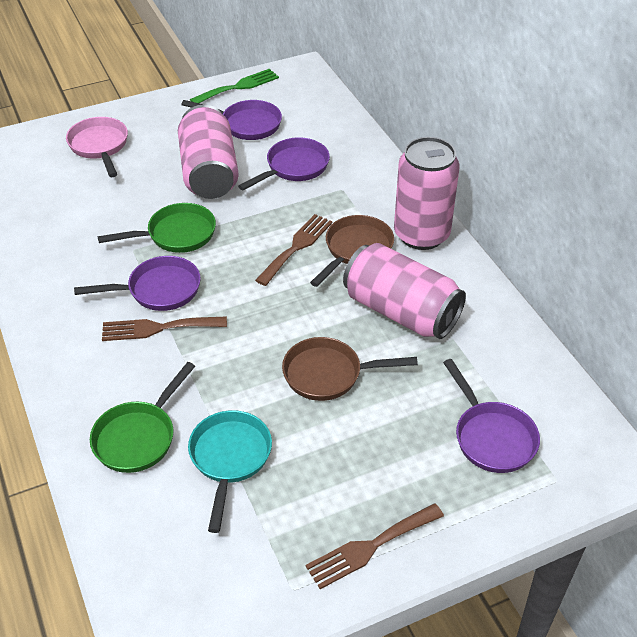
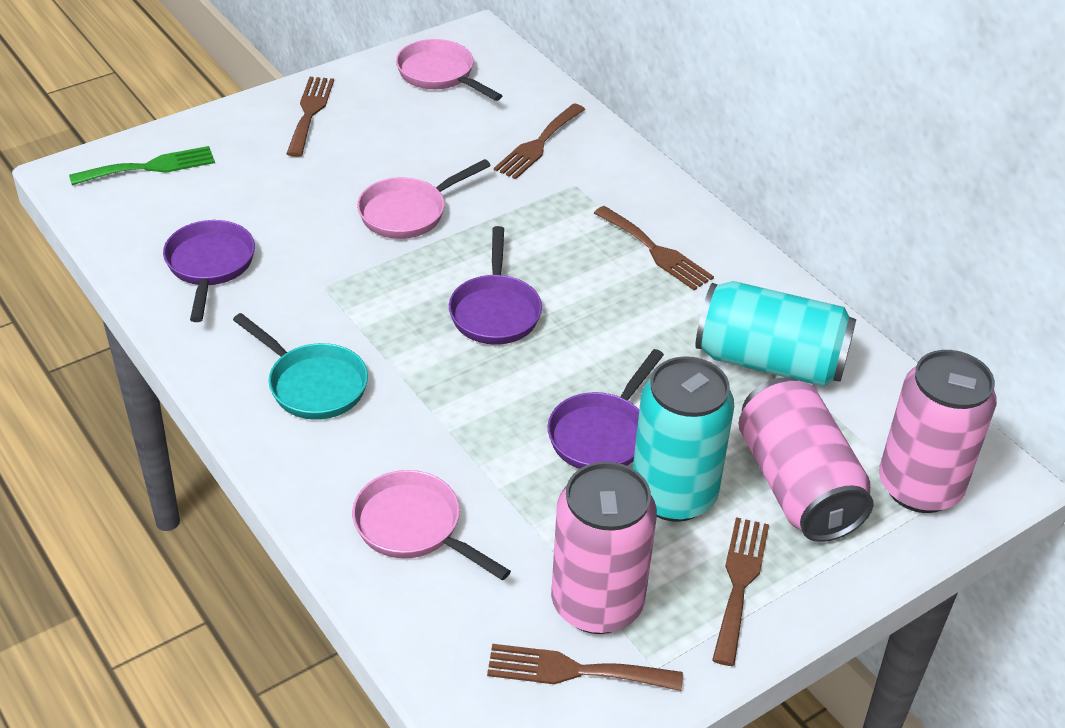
brown fork: 3 -> 5
brown pan: 2 -> 0
green pan: 2 -> 0
pink pan: 1 -> 3
purple pan: 4 -> 3
turquoise can: 0 -> 2

